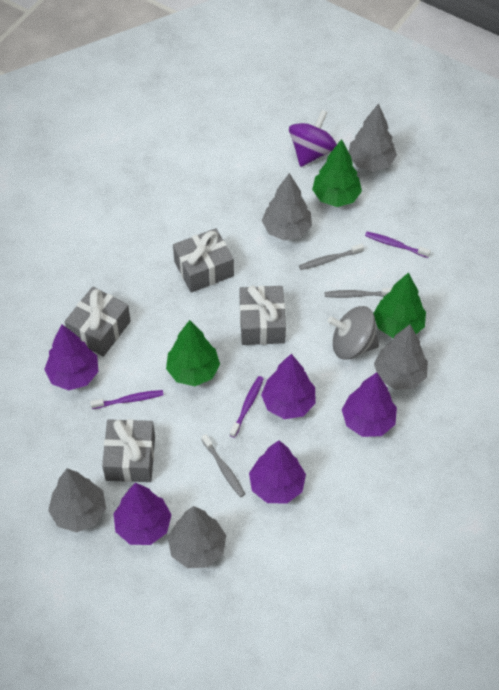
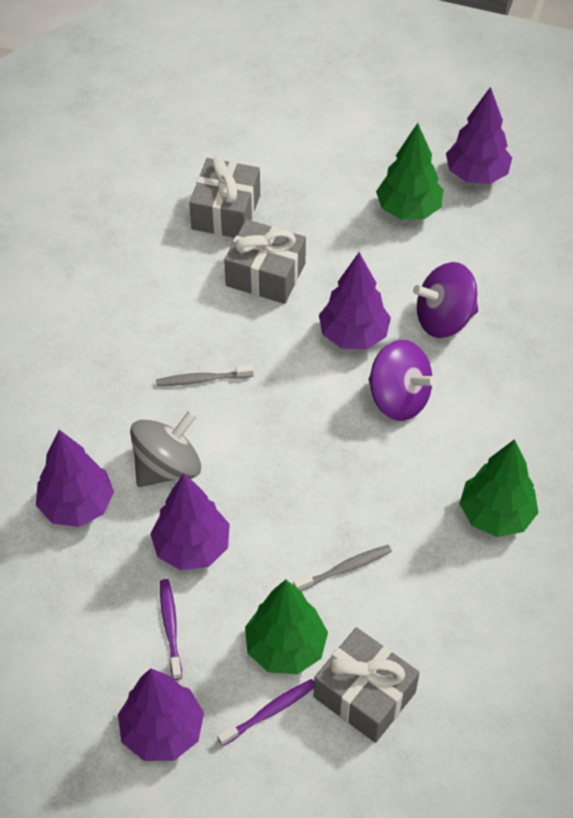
grey gift: 4 -> 3
grey toothbrush: 3 -> 2
grey tree: 5 -> 0
purple spinning top: 1 -> 2
purple toothbrush: 3 -> 2

